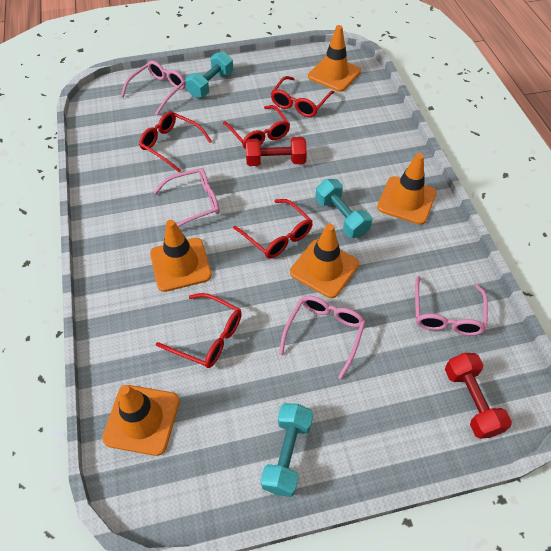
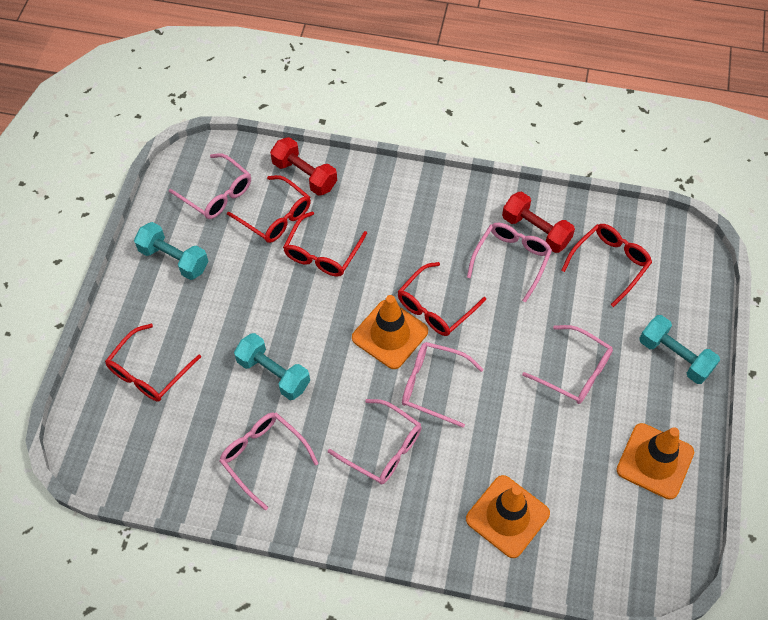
orange traffic cone: 5 -> 3
pink glasses: 4 -> 6

